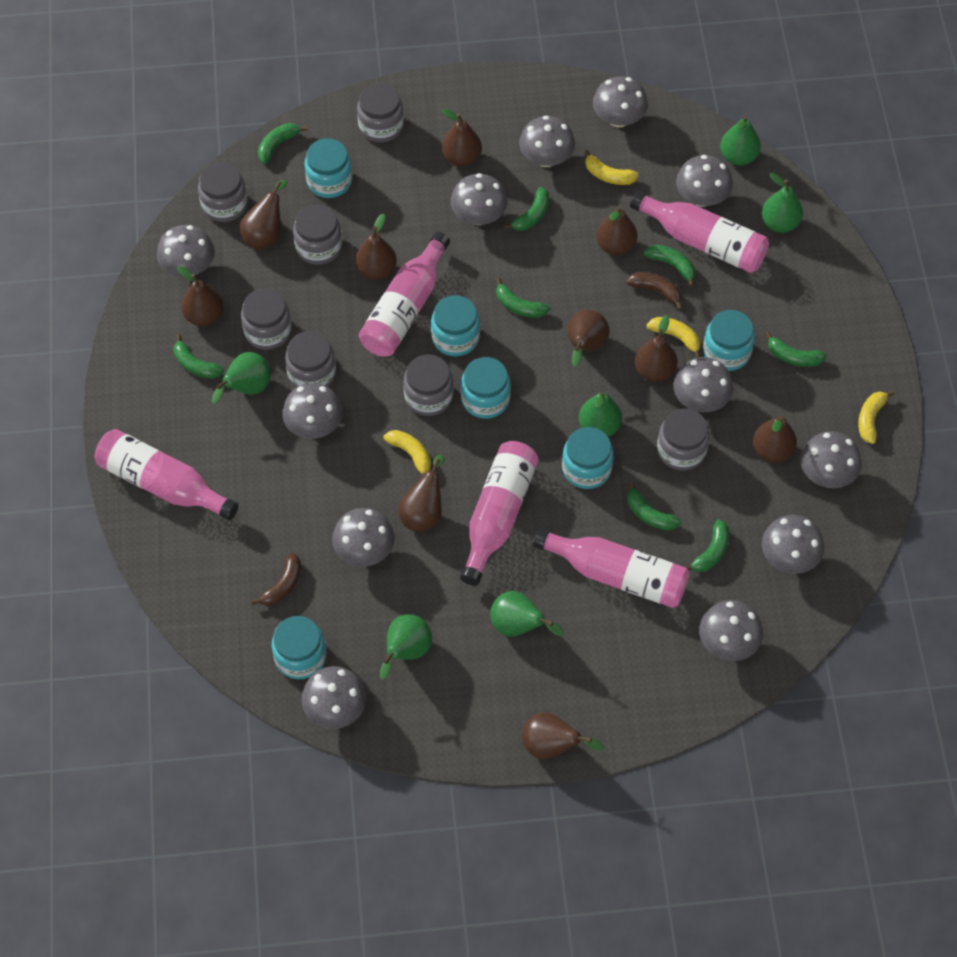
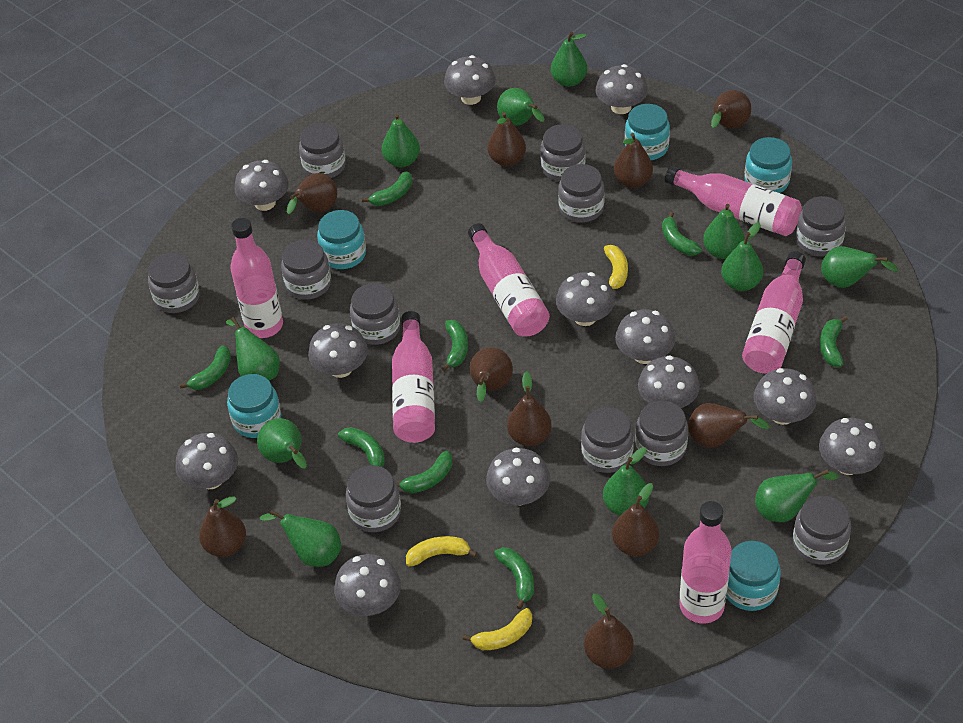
brown banana: 2 -> 0
green pear: 6 -> 11
grey jar: 7 -> 11
pink bottle: 5 -> 6
turquoise jar: 6 -> 5
yellow banana: 4 -> 3

